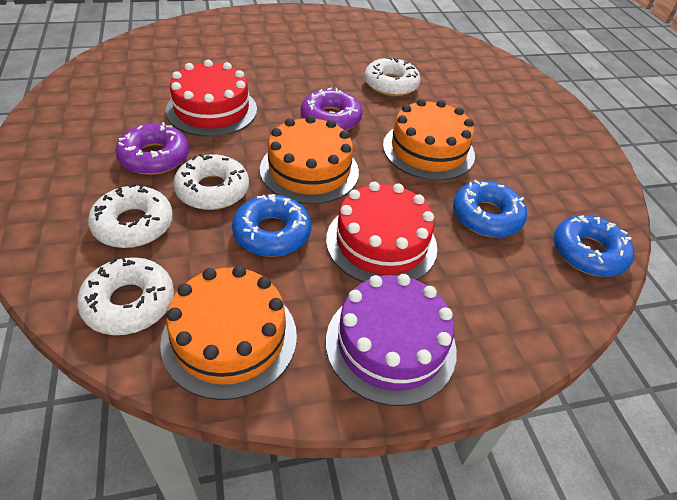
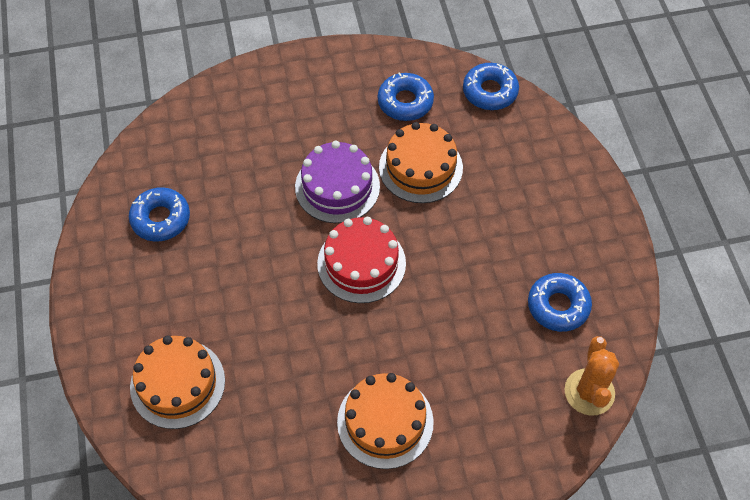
blue donut: 3 -> 4
orange cactus: 0 -> 1
purple donut: 2 -> 0
red cake: 2 -> 1
white donut: 4 -> 0

